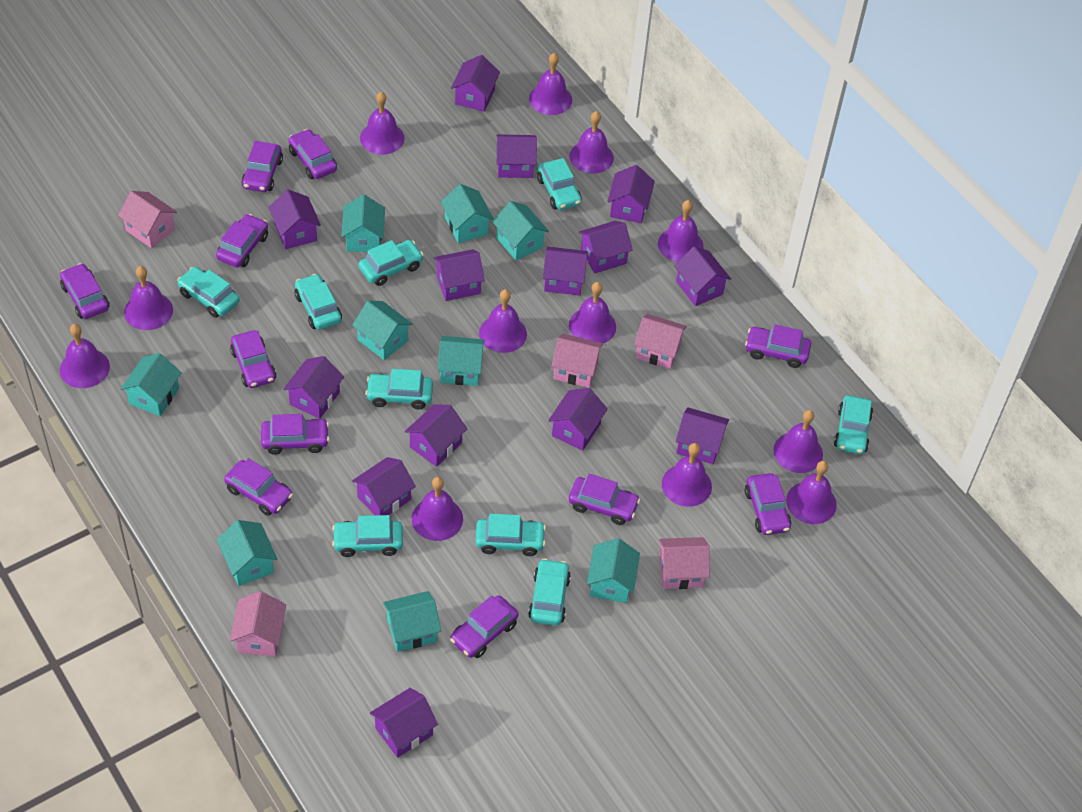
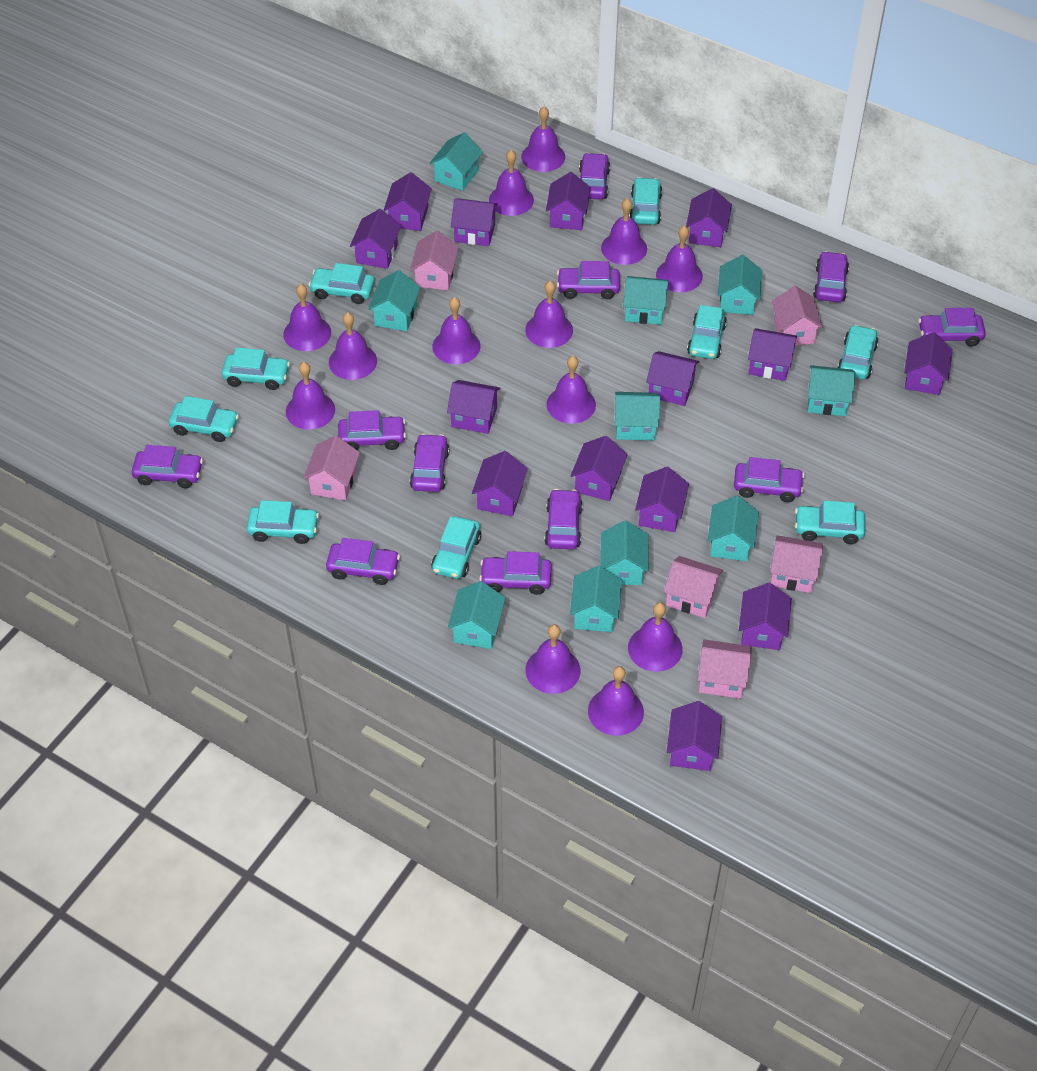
pink house: 5 -> 6
purple bell: 12 -> 13
turquoise house: 9 -> 10

